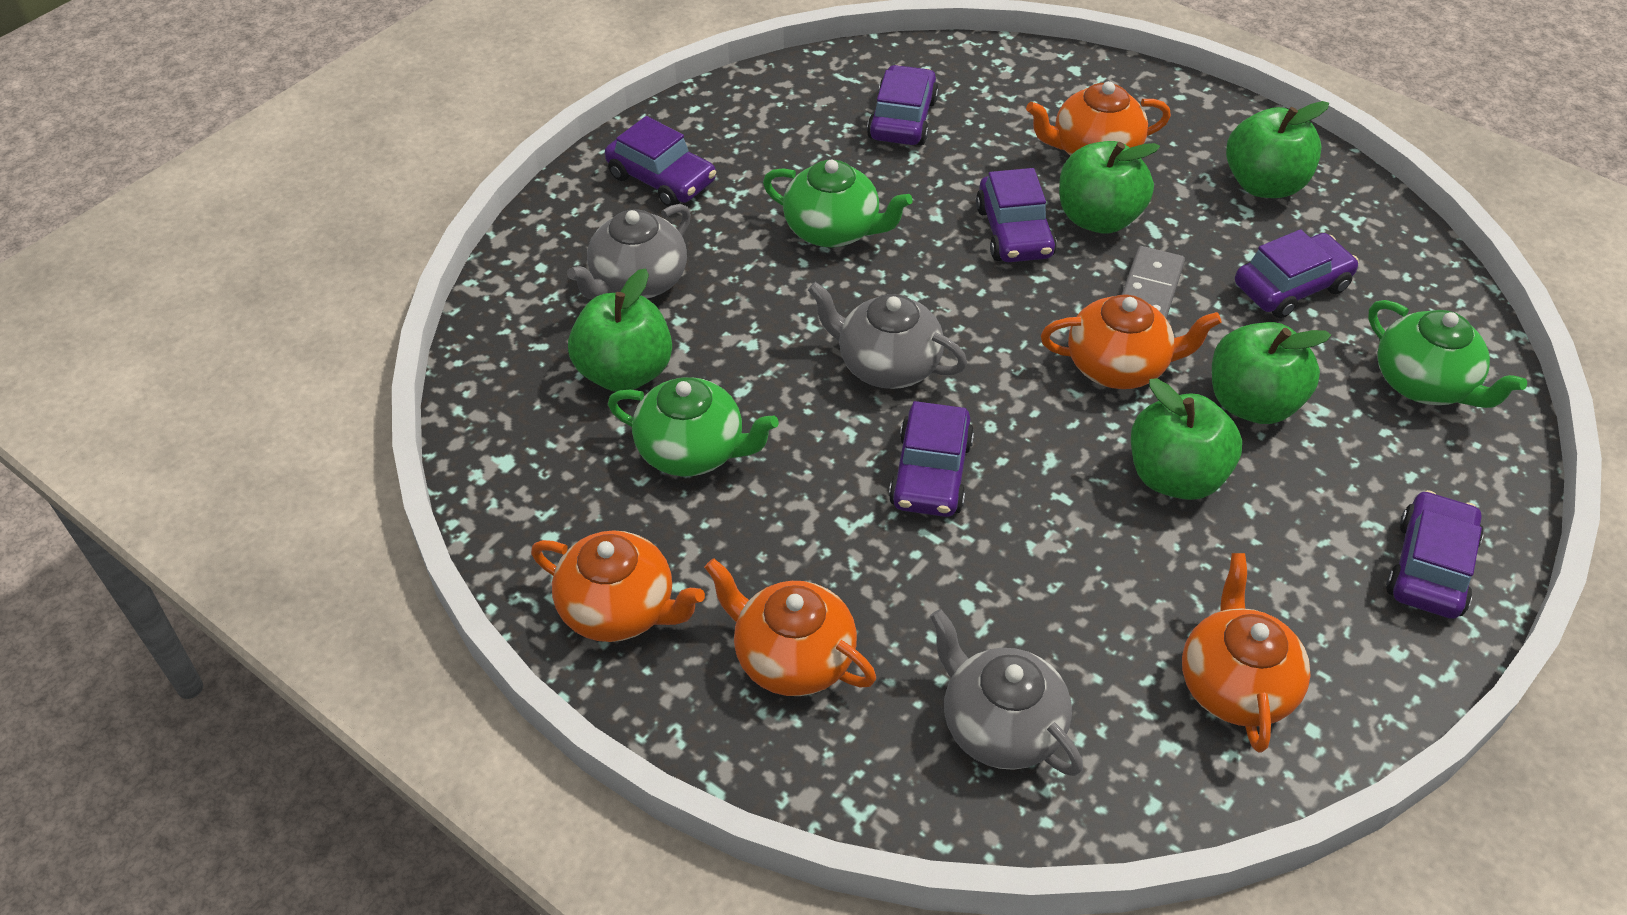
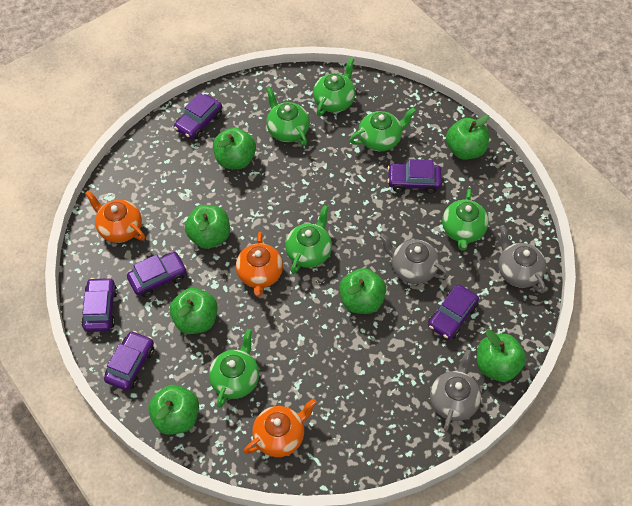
green apple: 5 -> 7
green teapot: 3 -> 6
grey domino: 1 -> 0
orange teapot: 5 -> 3

